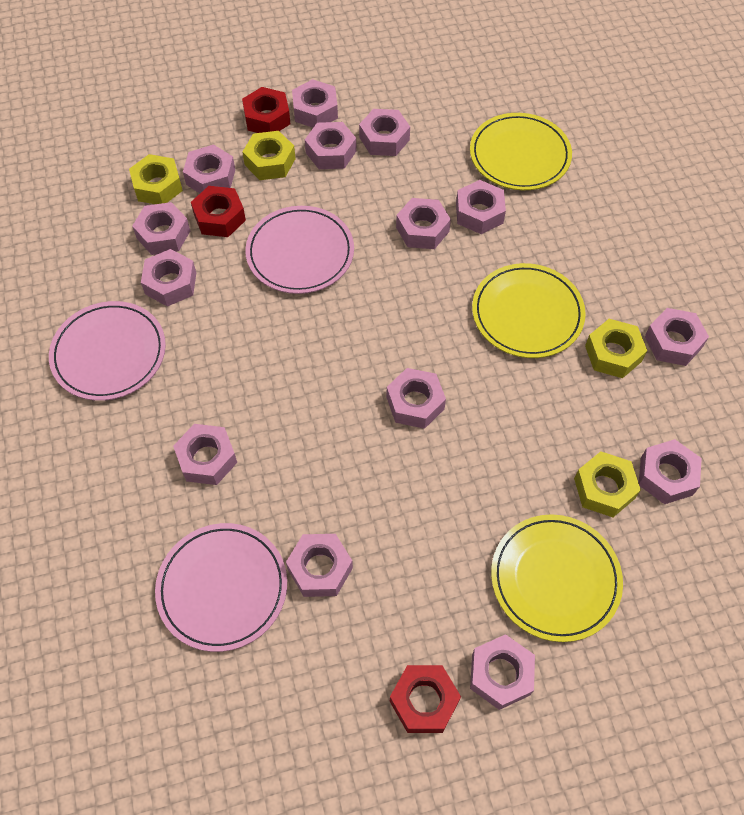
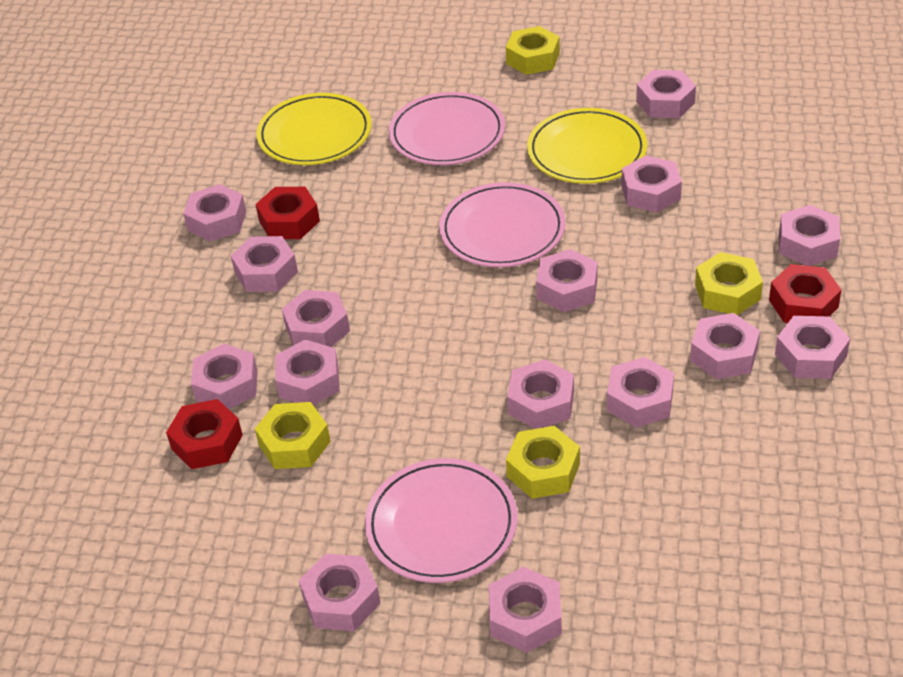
pink nut: 14 -> 15
yellow plate: 3 -> 2

